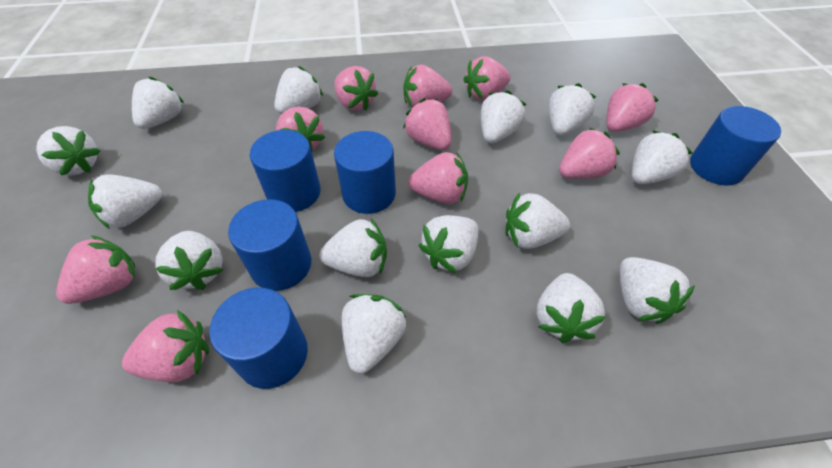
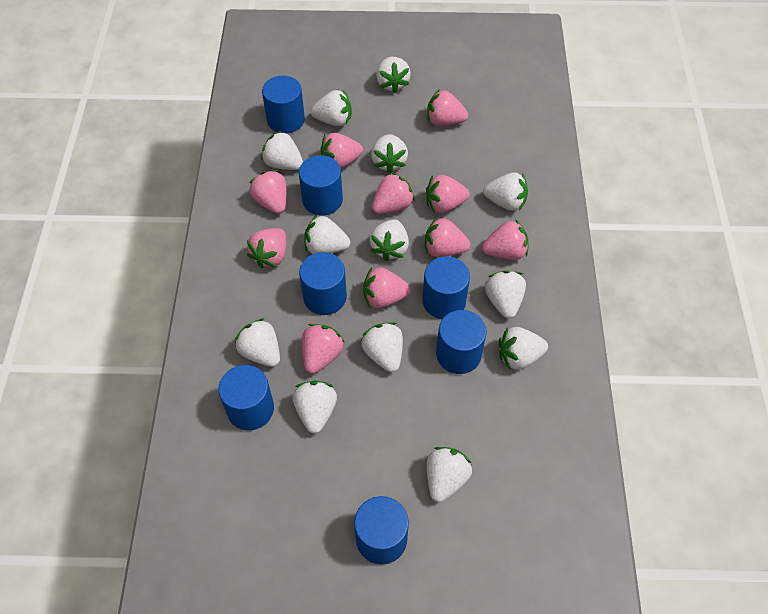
blue cylinder: 5 -> 7
white strawberry: 14 -> 13

